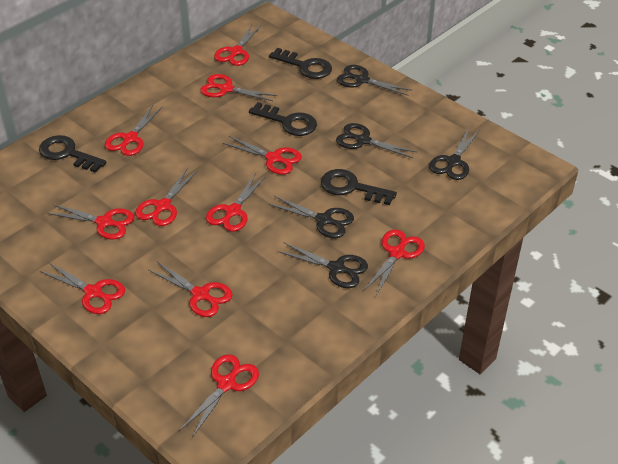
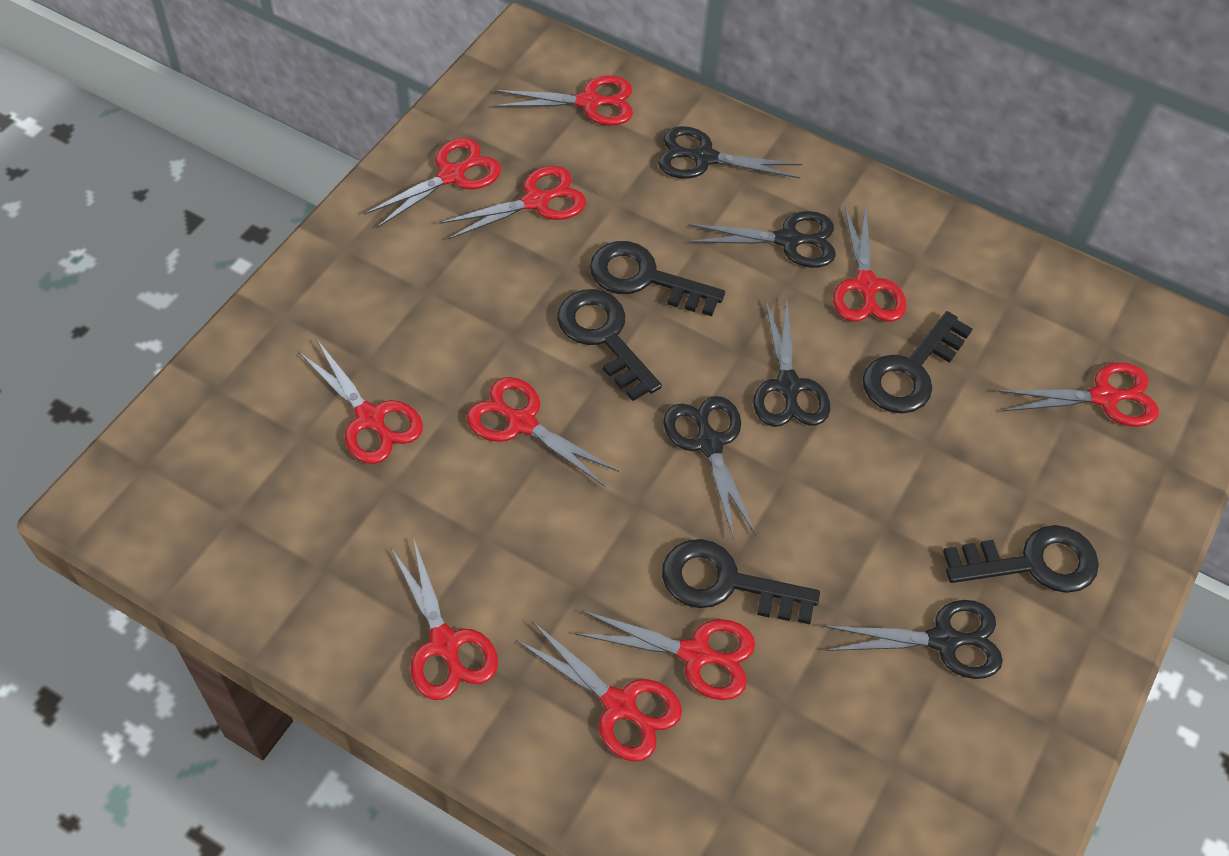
black key: 4 -> 5
red scissors: 11 -> 10

